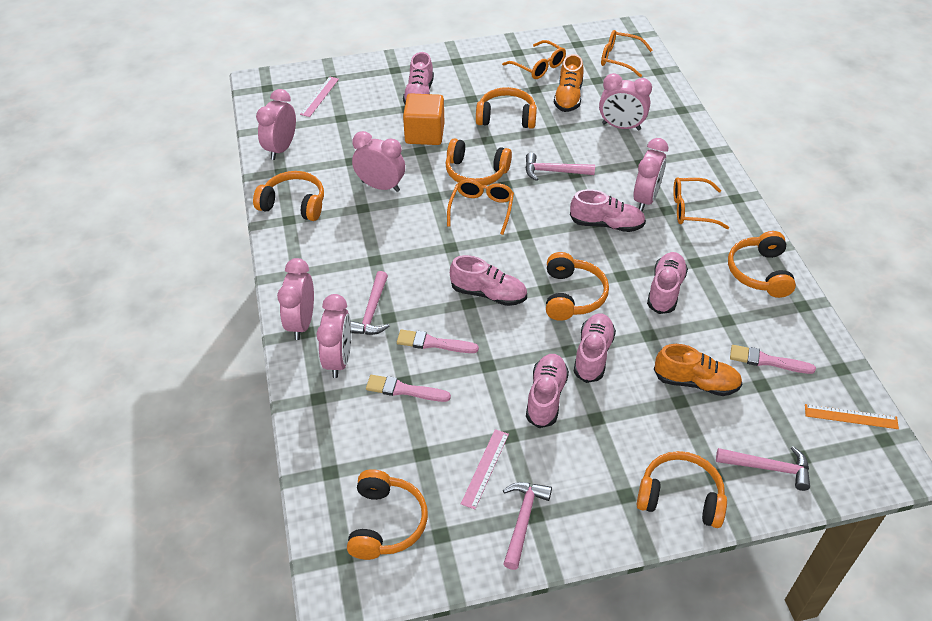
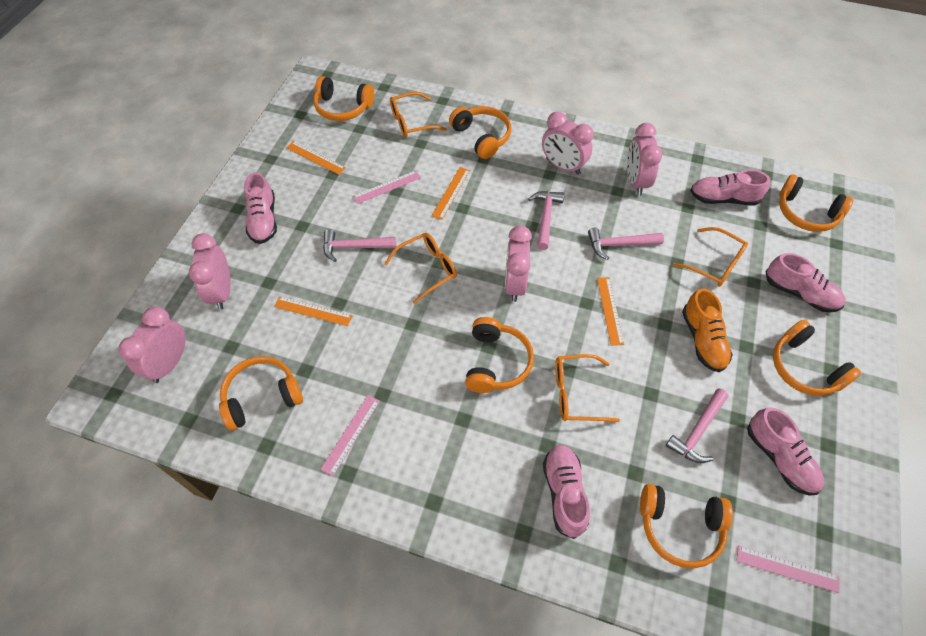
orange cube: 1 -> 0
orange ruler: 1 -> 4
orange shoe: 2 -> 1
pink brush: 3 -> 0
pink clock: 6 -> 5
pink ruler: 2 -> 3
pink shoe: 6 -> 5

